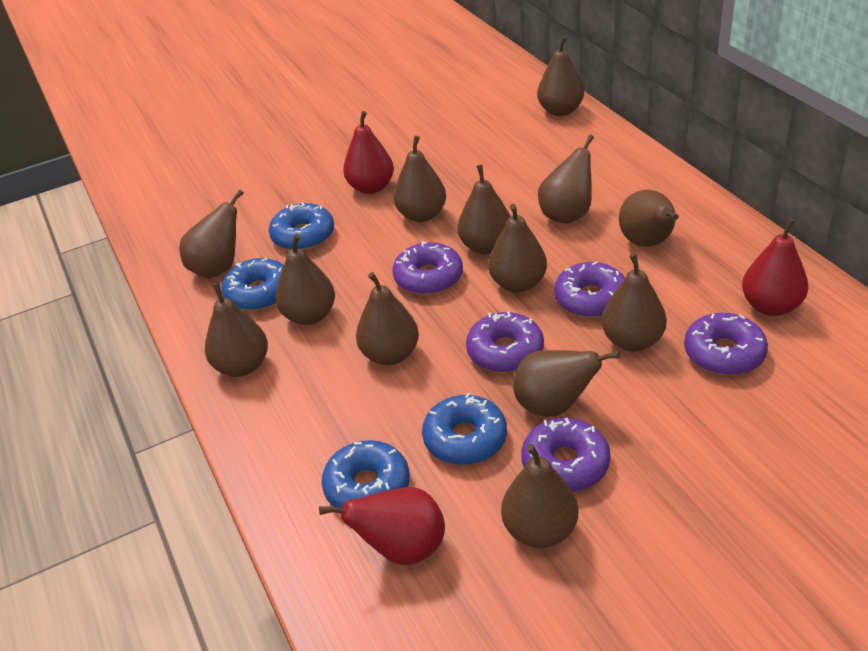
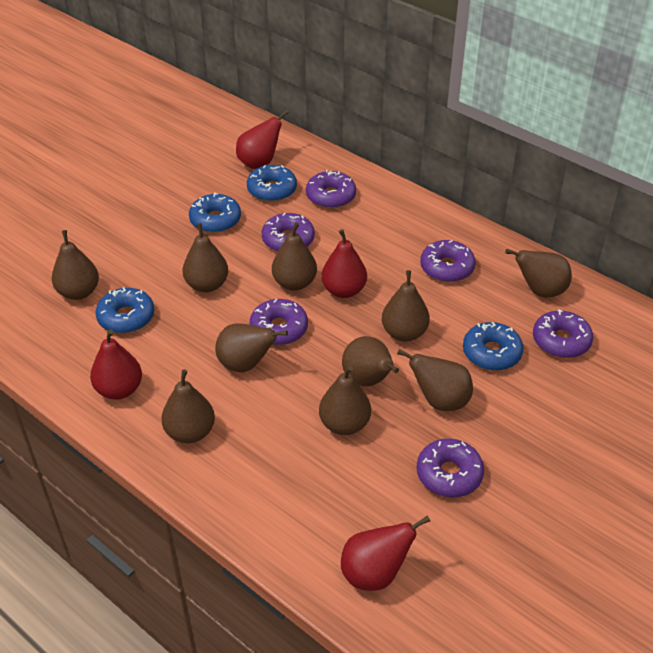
brown pear: 13 -> 10
purple donut: 5 -> 6
red pear: 3 -> 4

